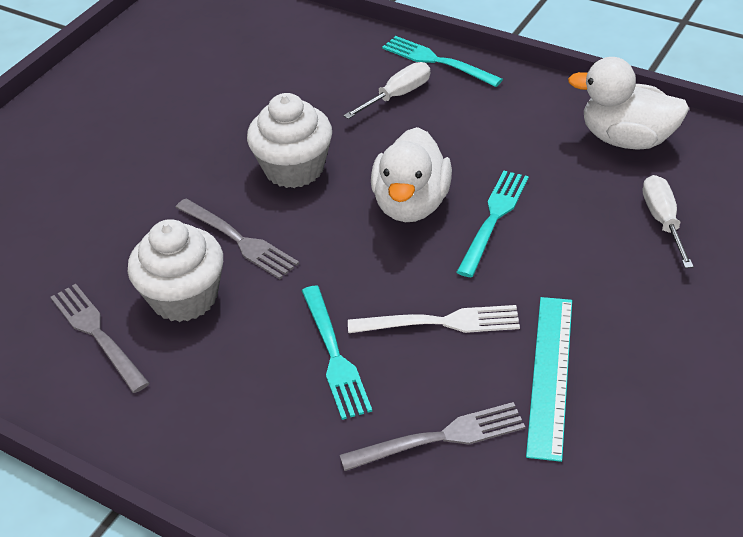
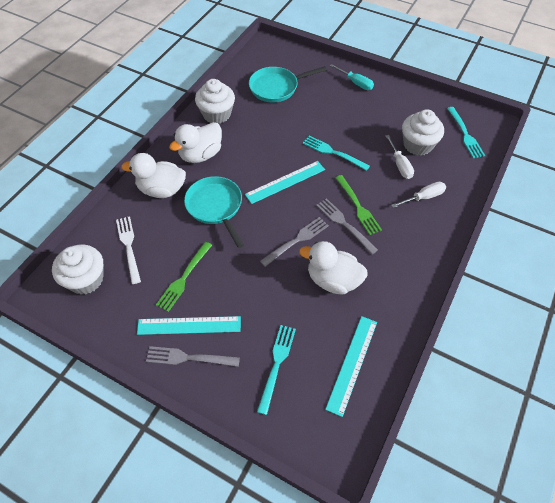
green fork: 0 -> 2
turquoise pan: 0 -> 2
turquoise ruler: 1 -> 3
turquoise screwdriver: 0 -> 1
white cupcake: 2 -> 3
white duck: 2 -> 3

